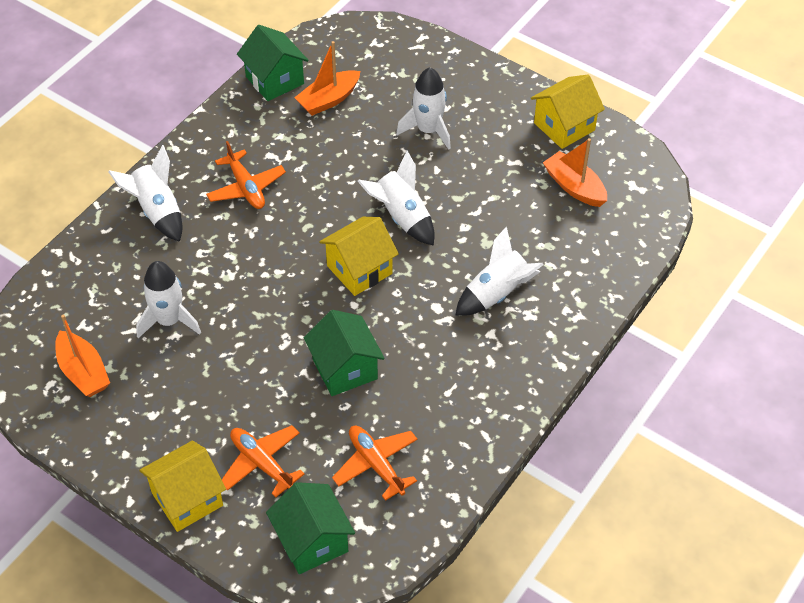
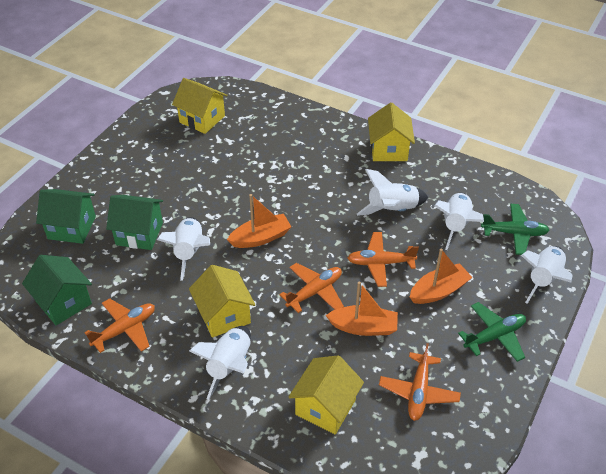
green plane: 0 -> 2
orange plane: 3 -> 4
yellow house: 3 -> 4

